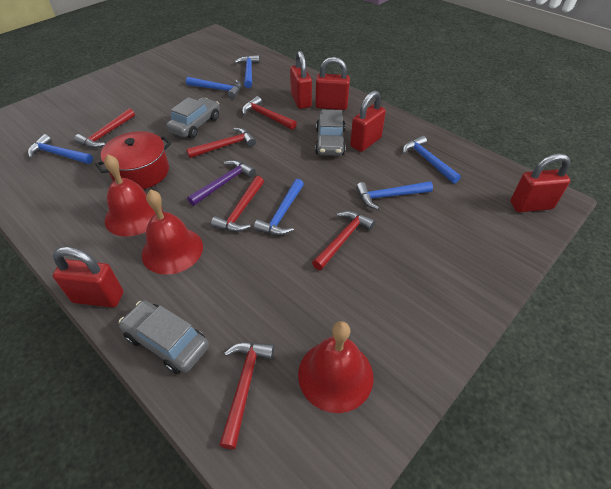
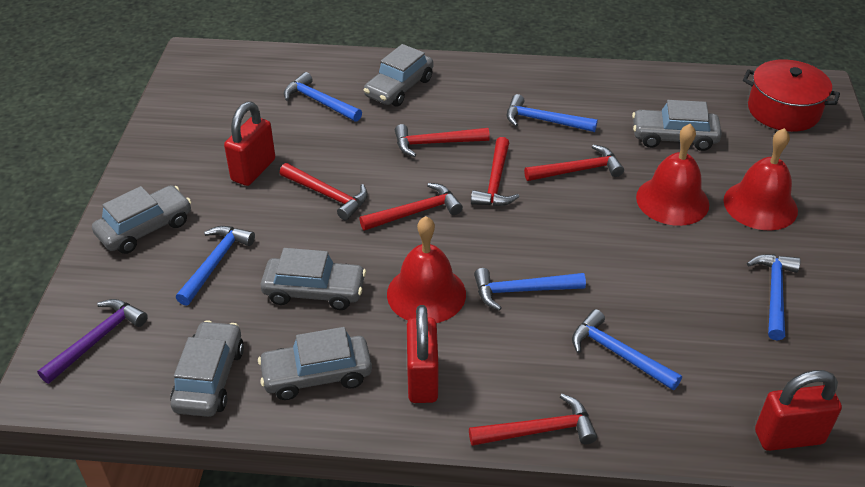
grey car: 3 -> 6
red padlock: 5 -> 3

